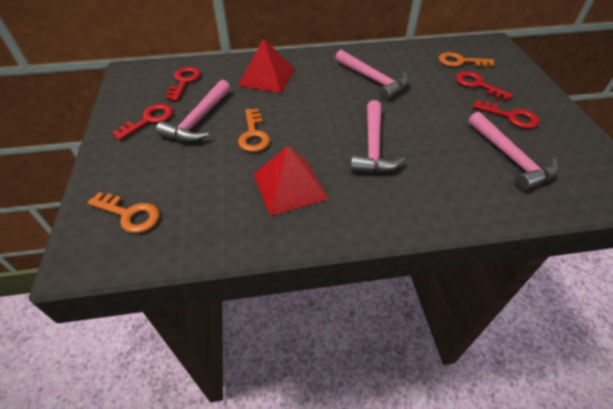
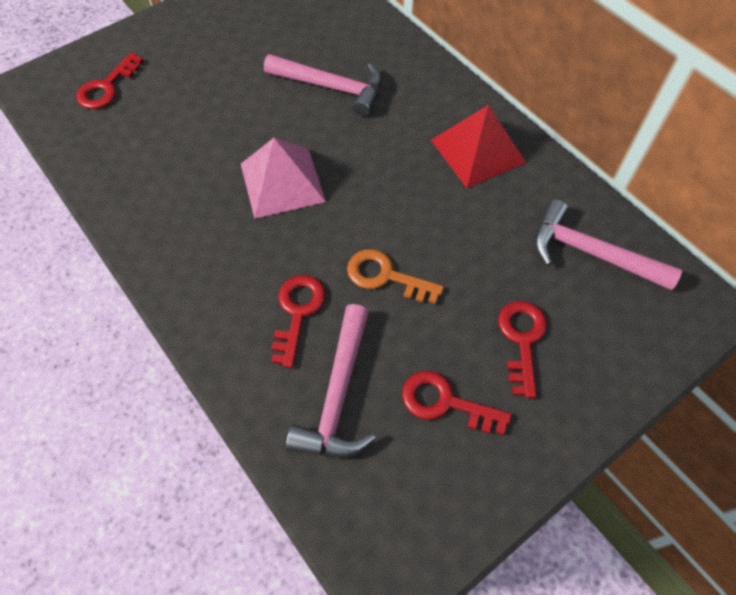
orange key: 3 -> 1
pink hammer: 4 -> 3
pink pyramid: 0 -> 1
red pyramid: 2 -> 1

